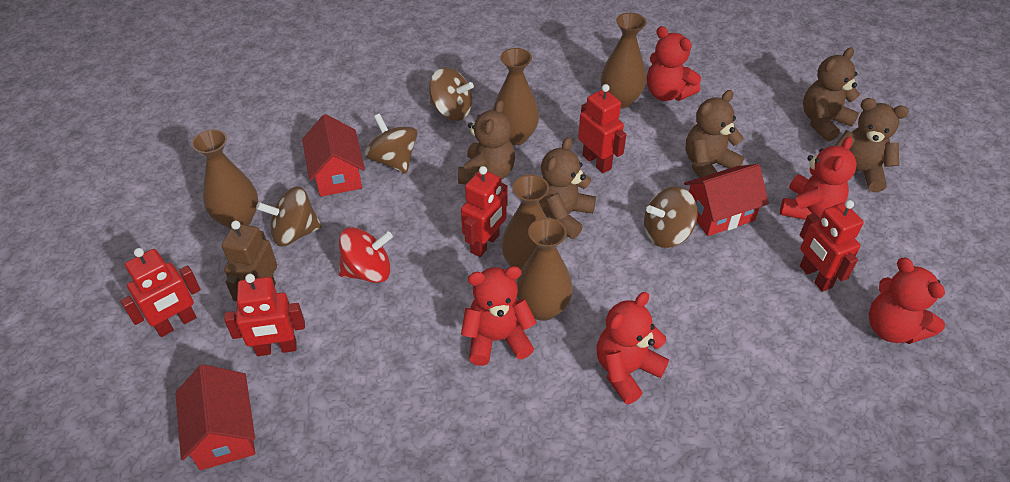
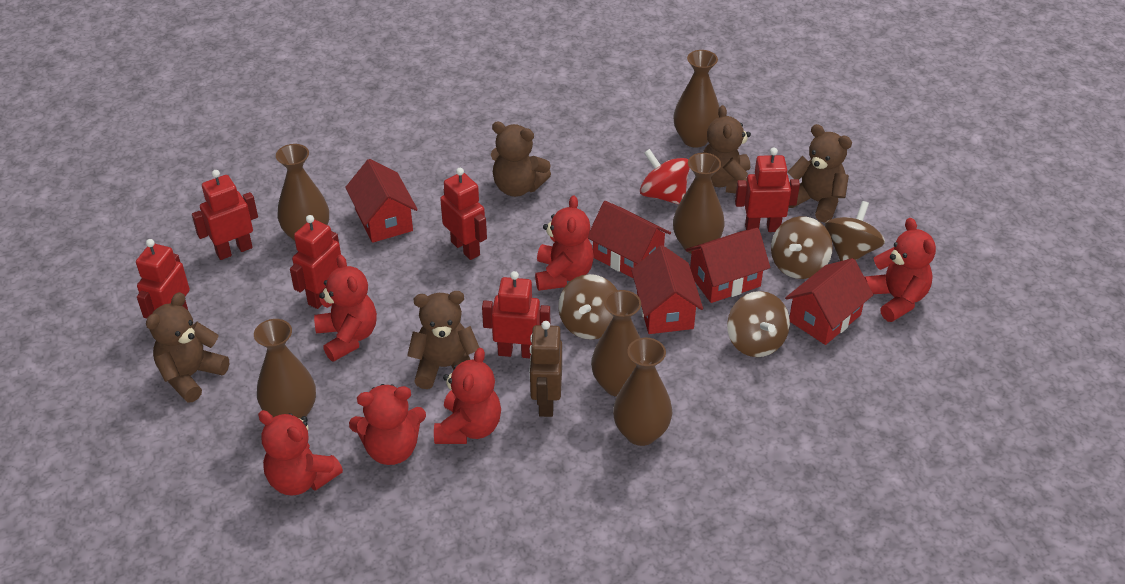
brown vase: 5 -> 6
red house: 3 -> 5
red robot: 5 -> 6
red teddy bear: 5 -> 6

